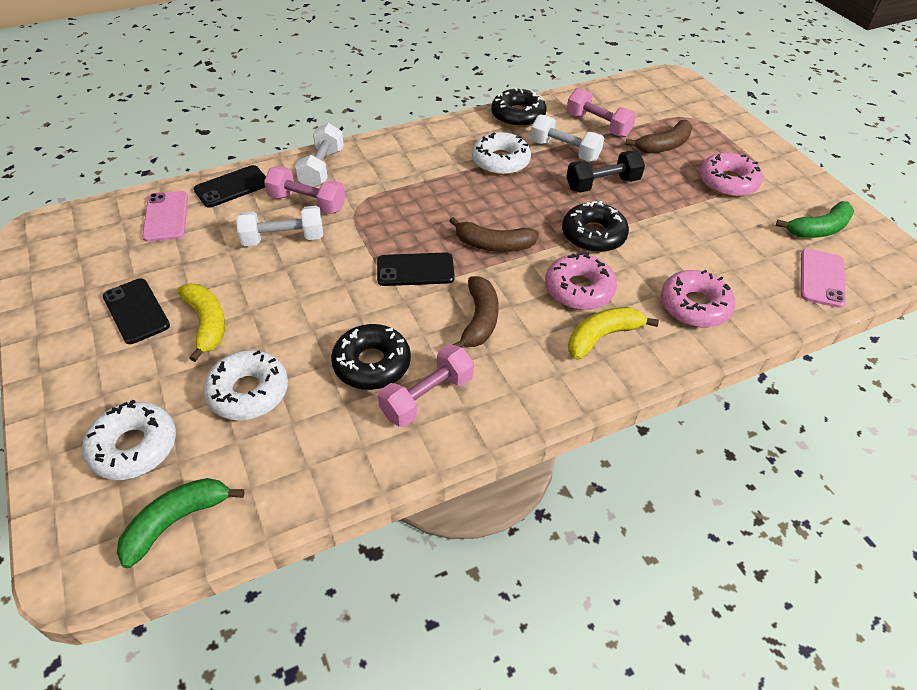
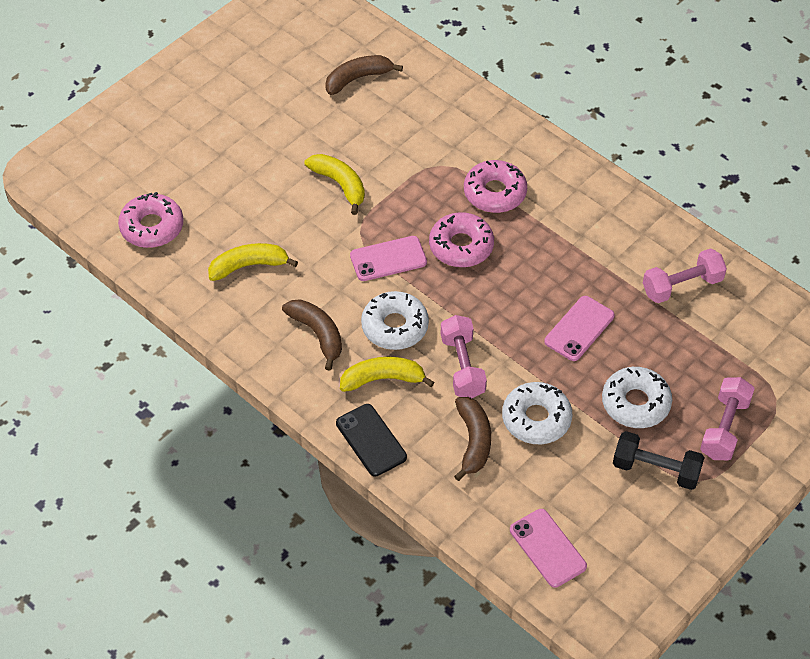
black donut: 3 -> 0
black phone: 3 -> 1
green banana: 2 -> 0
pink phone: 2 -> 3
white dumbbell: 3 -> 0
yellow banana: 2 -> 3

